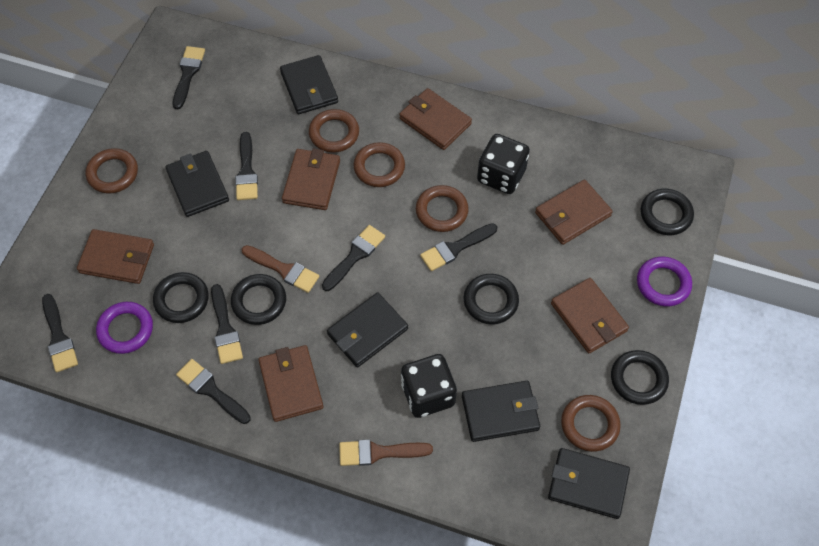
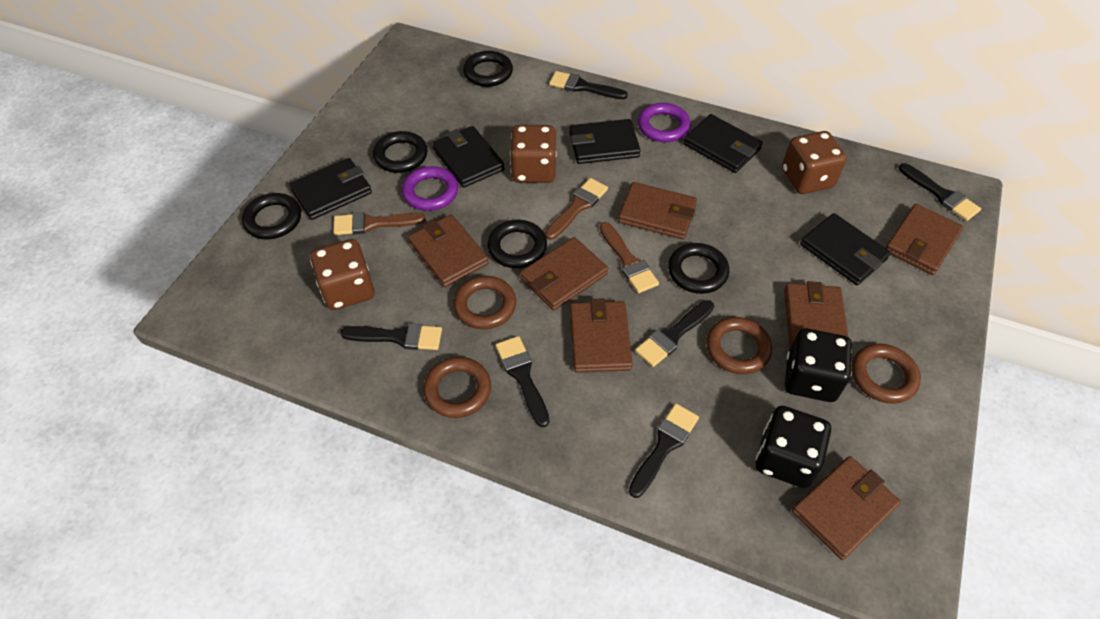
black brush: 7 -> 6
brown brush: 2 -> 3
brown dice: 0 -> 3
brown ring: 5 -> 4
brown wallet: 6 -> 7

